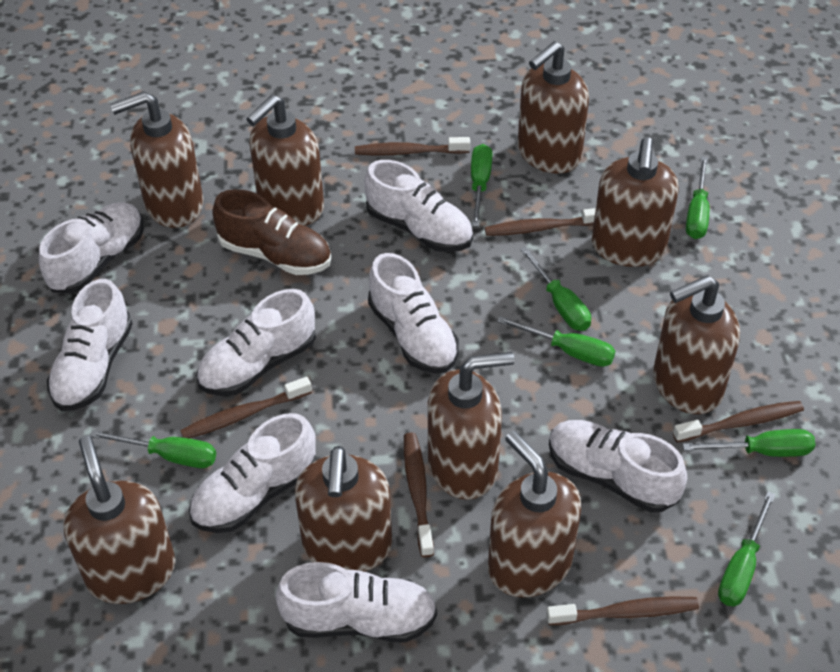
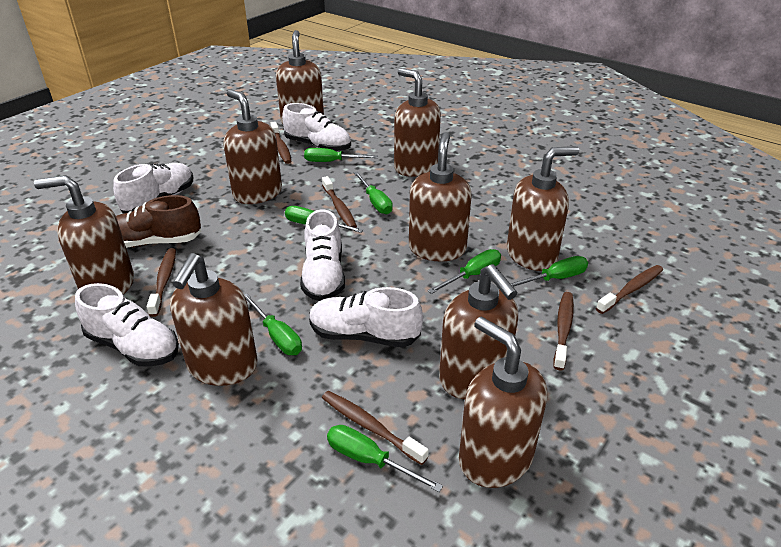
white shoe: 8 -> 5

